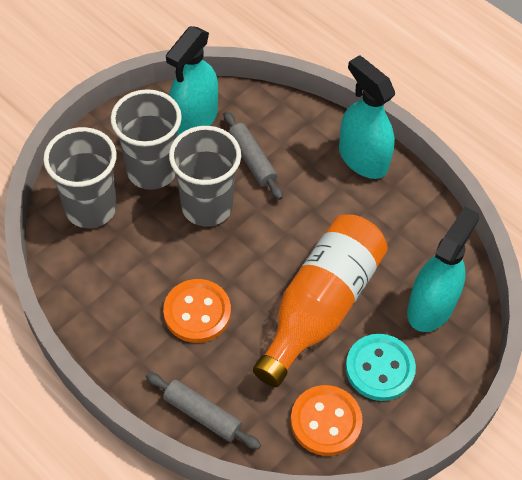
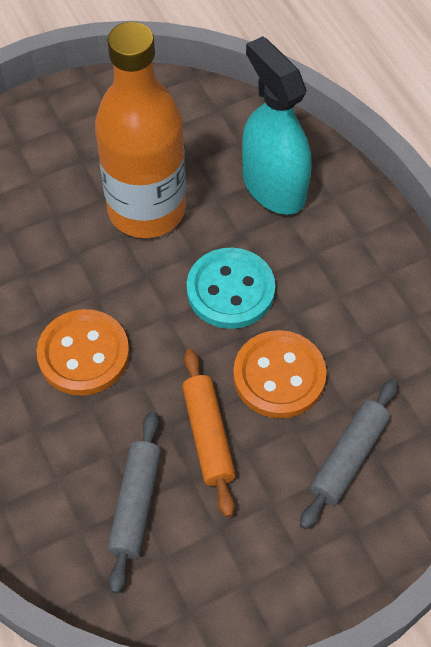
grey cup: 3 -> 0
orange rolling pin: 0 -> 1
turquoise spray bottle: 3 -> 1

